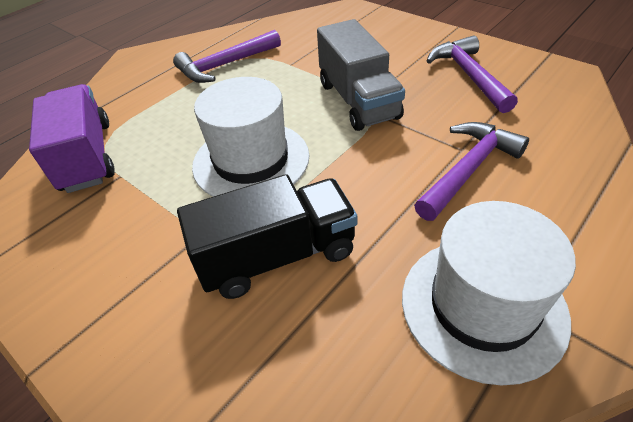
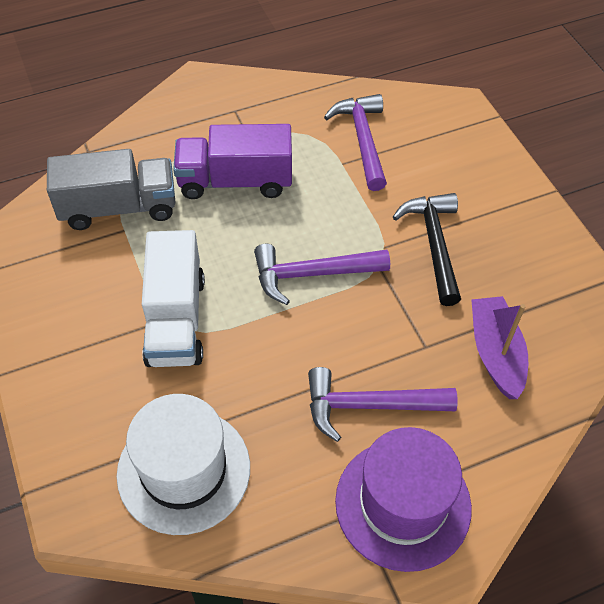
black hammer: 0 -> 1
black truck: 1 -> 0
purple boat: 0 -> 1
purple hat: 0 -> 1
white hat: 2 -> 1
white truck: 0 -> 1

